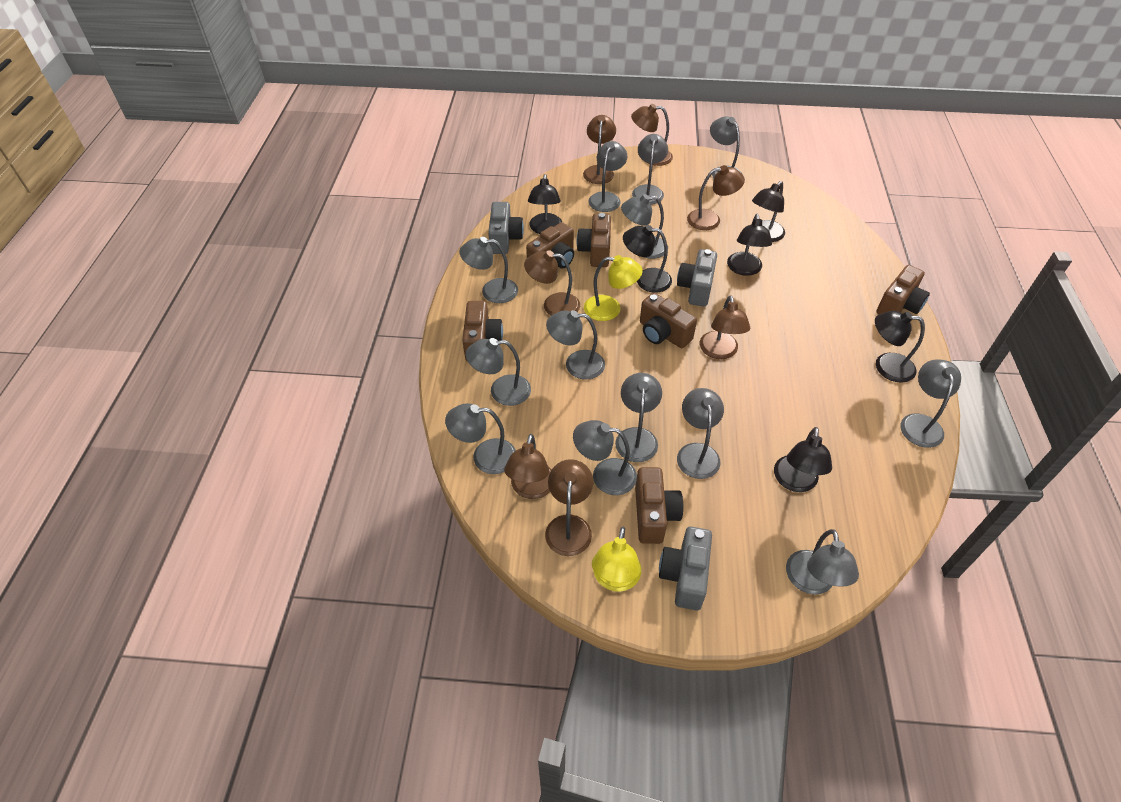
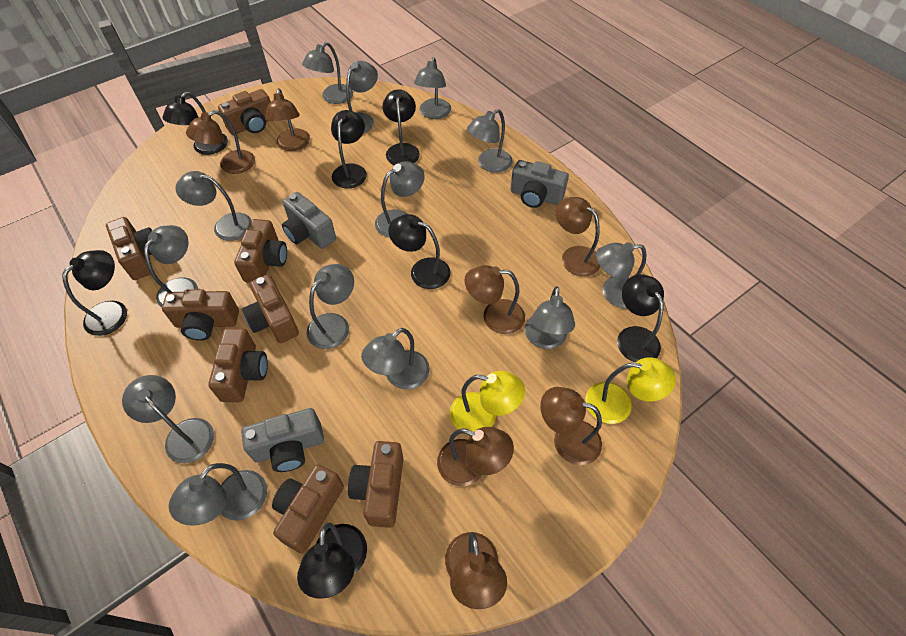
black lamp: 6 -> 7
brown camera: 6 -> 8

